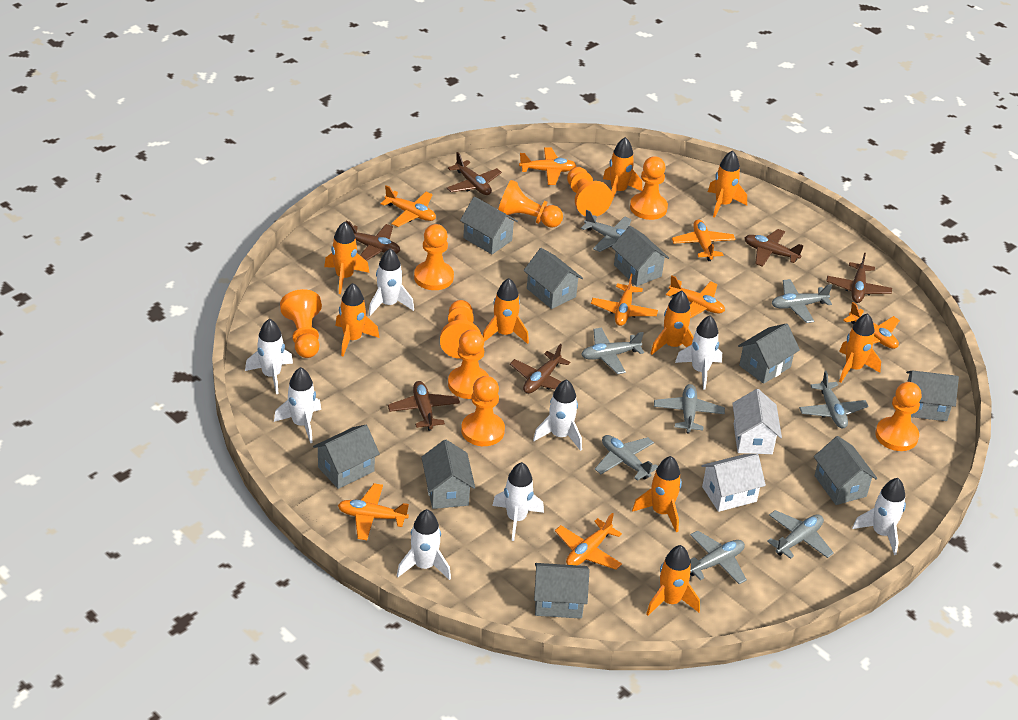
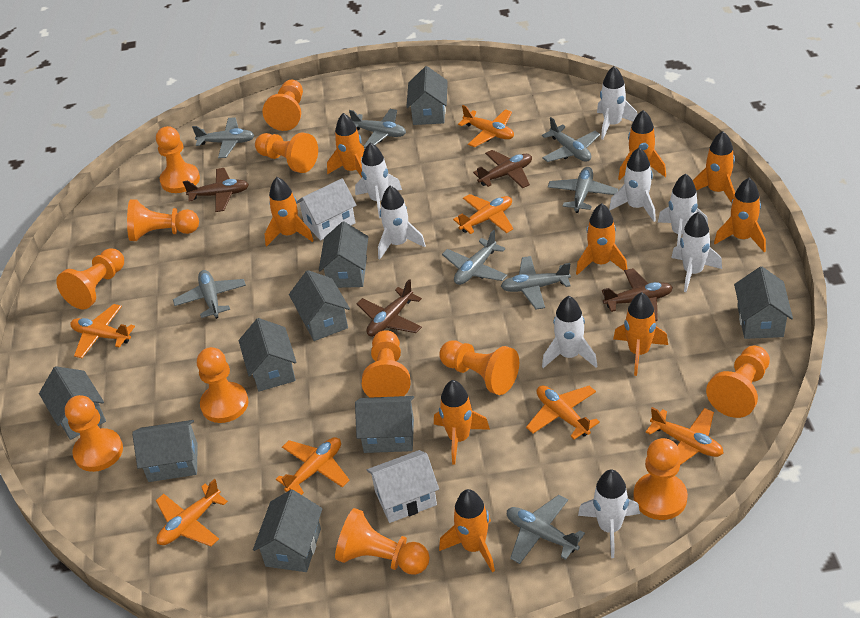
brown plane: 6 -> 4
orange pawn: 9 -> 12
orange plane: 8 -> 7

